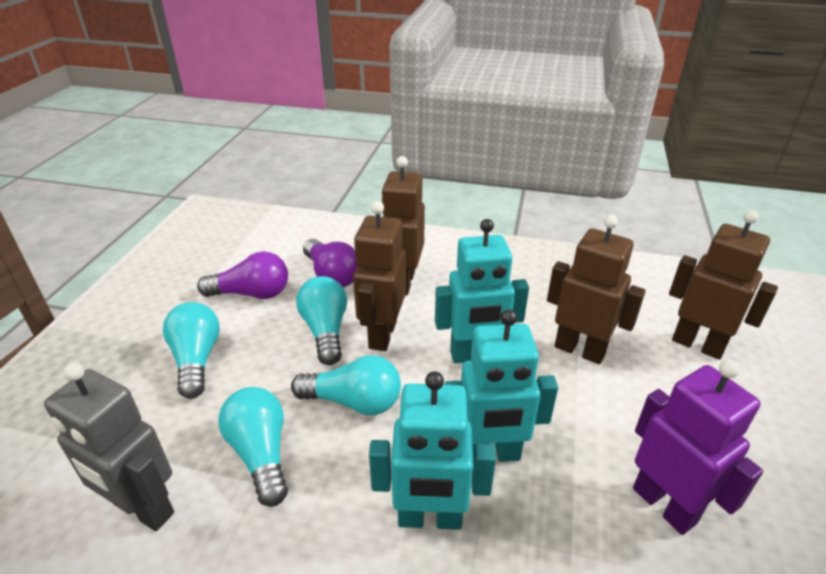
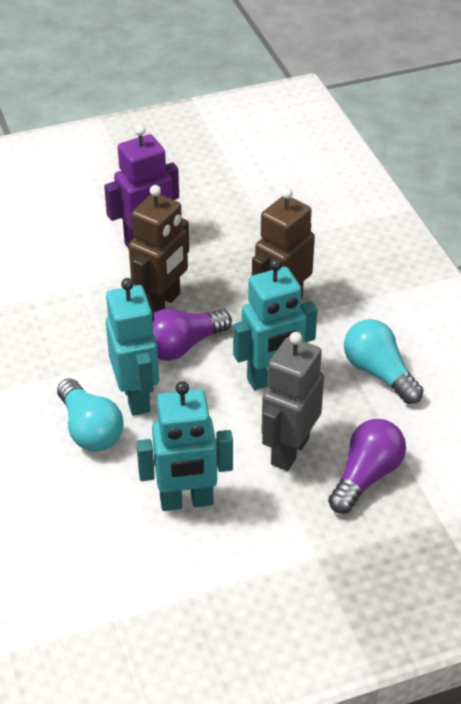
brown robot: 4 -> 2
turquoise light bulb: 4 -> 2

